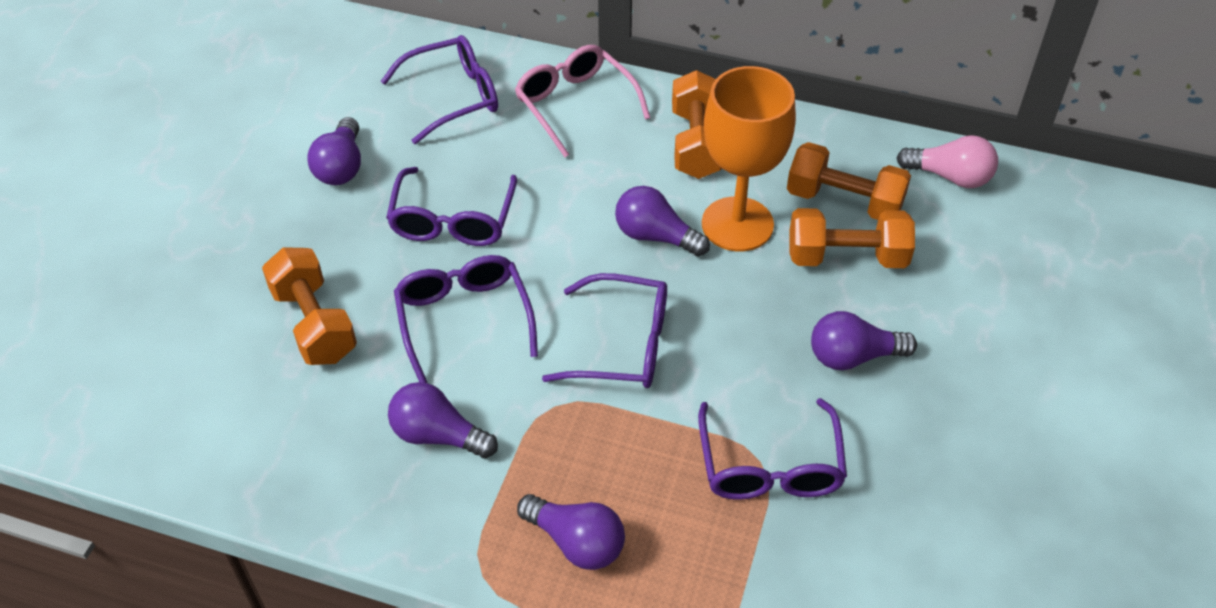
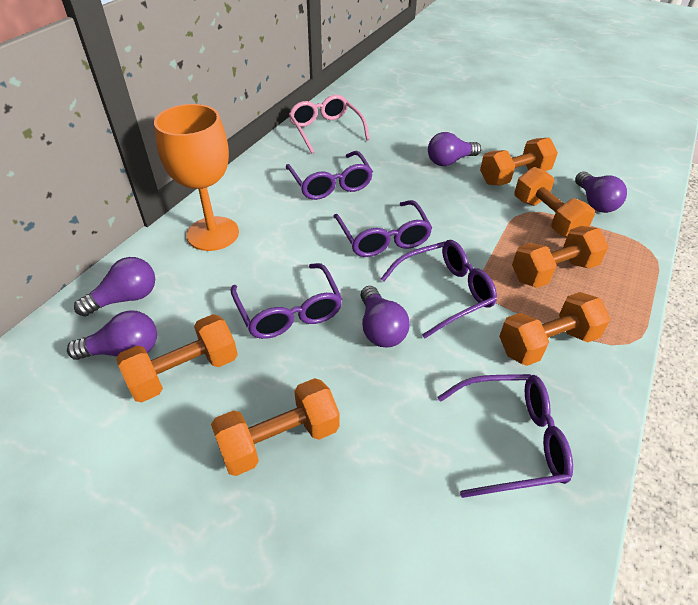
orange dumbbell: 4 -> 6
pink light bulb: 1 -> 0

